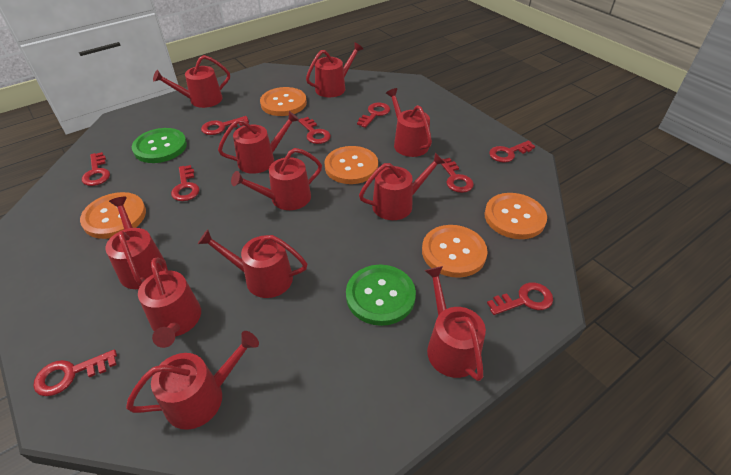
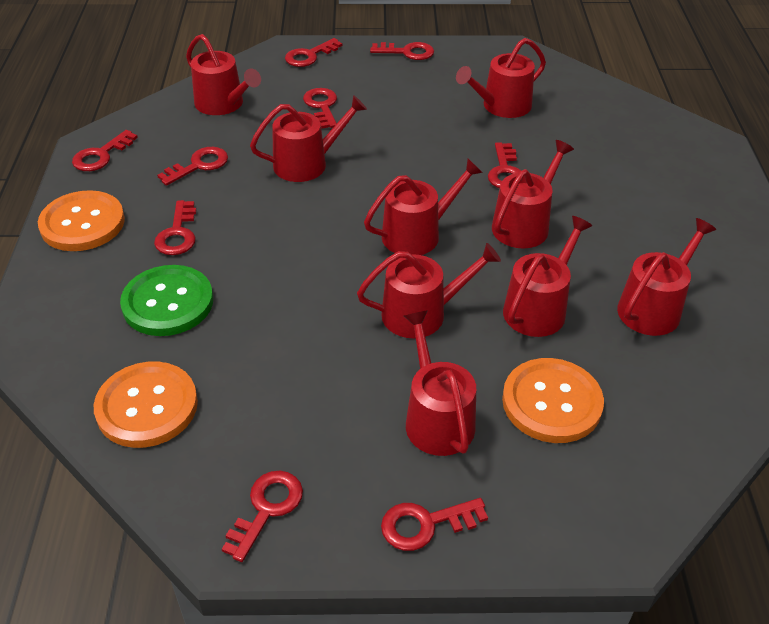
green button: 2 -> 1
orange button: 5 -> 3
red watering can: 11 -> 9

